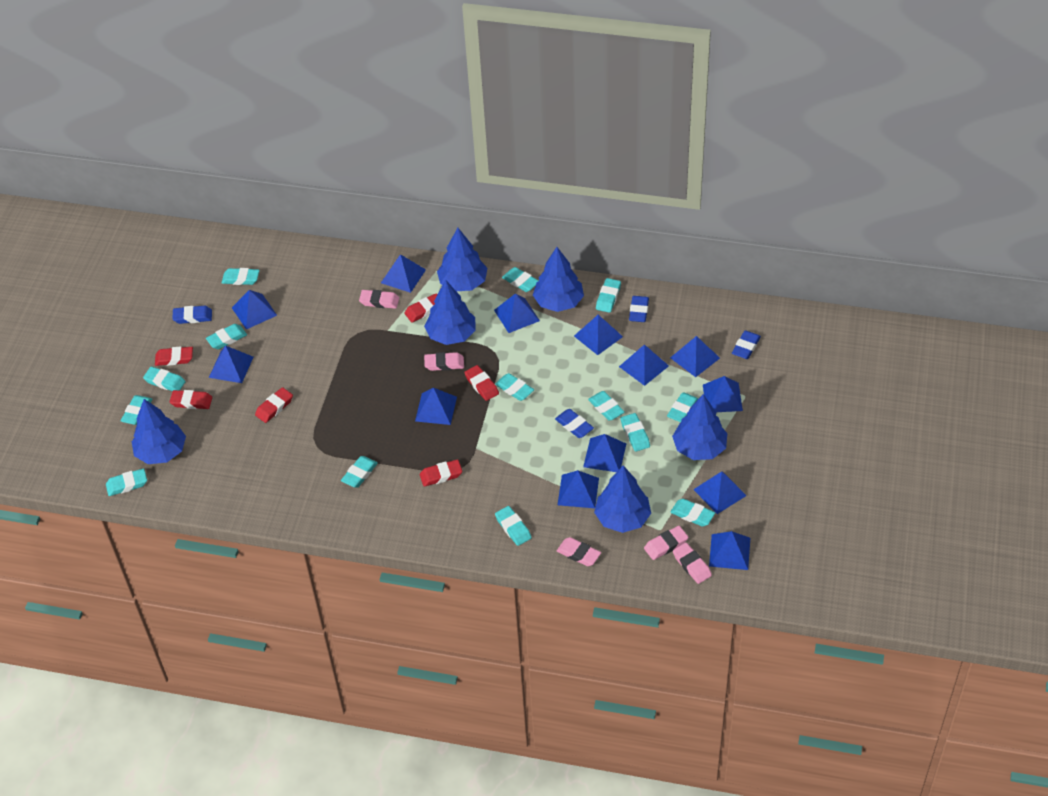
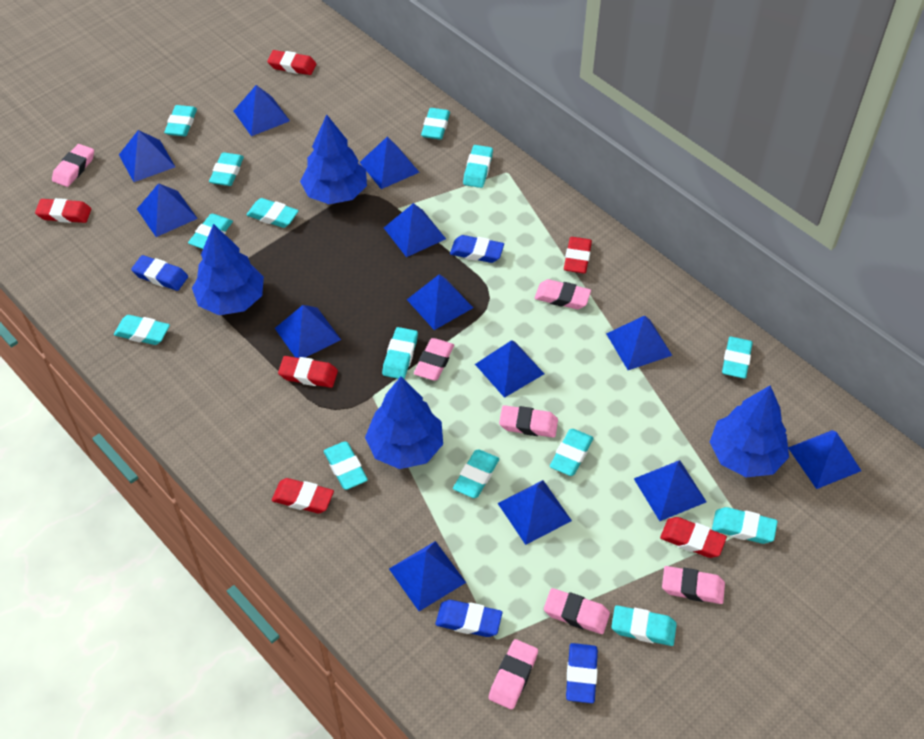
blue tree: 6 -> 4
pink eraser: 5 -> 7

